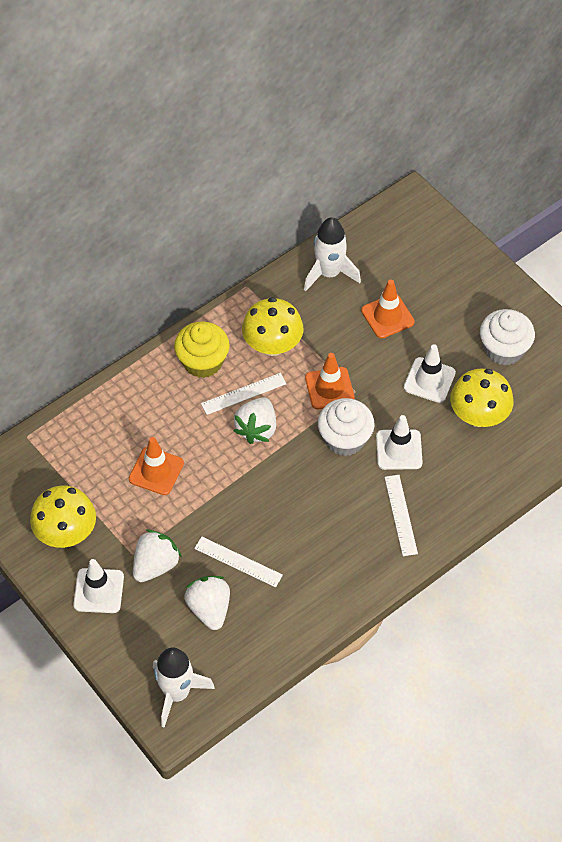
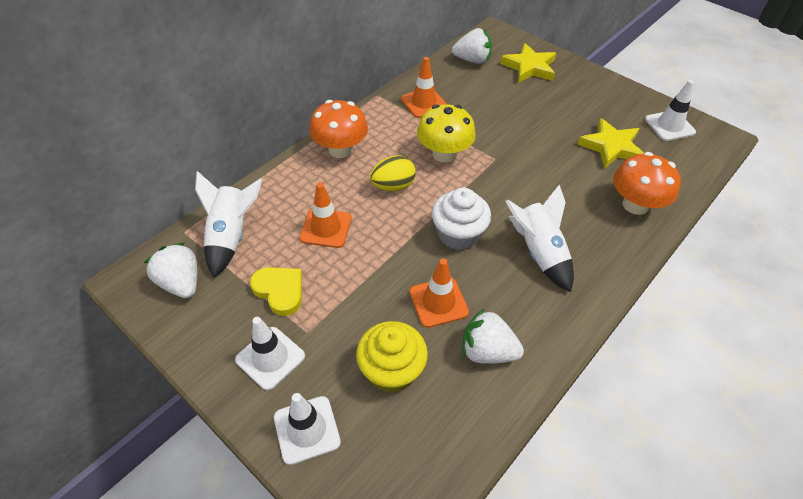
orange mushroom: 0 -> 2
white cupcake: 2 -> 1
white ruler: 3 -> 0
yellow egg: 0 -> 1
yellow heart: 0 -> 1
yellow mushroom: 3 -> 1
yellow star: 0 -> 2

